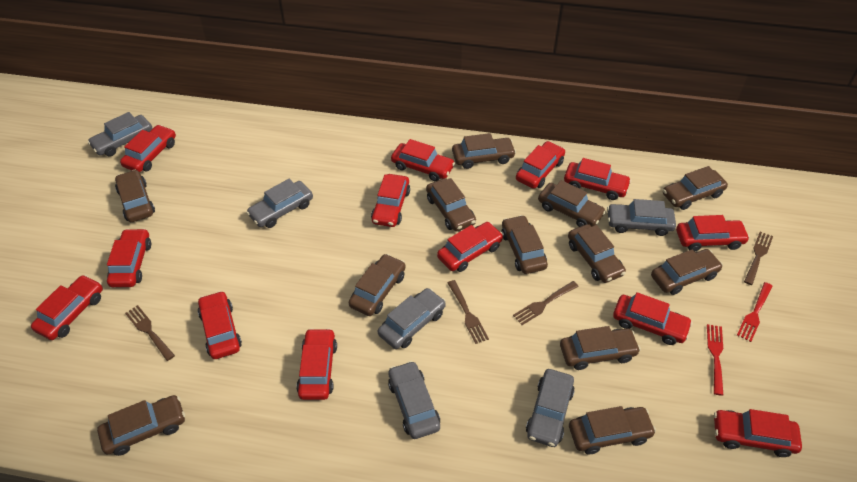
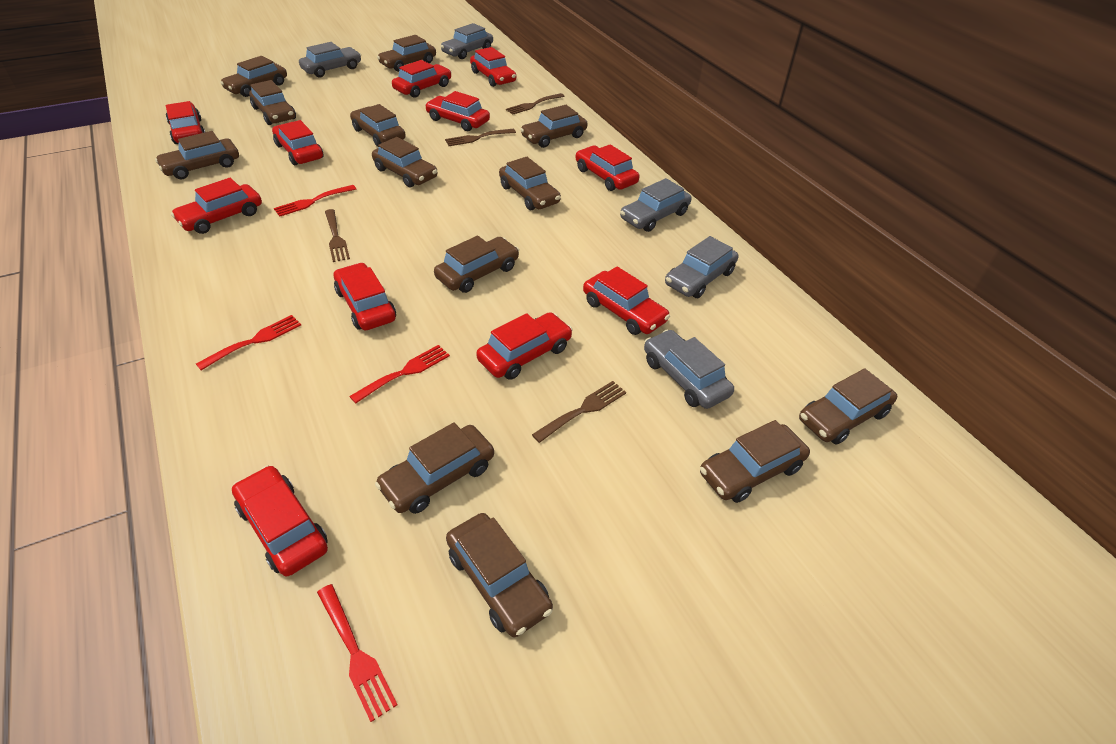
brown car: 12 -> 13
grey car: 6 -> 5
red car: 13 -> 11
red fork: 2 -> 4

